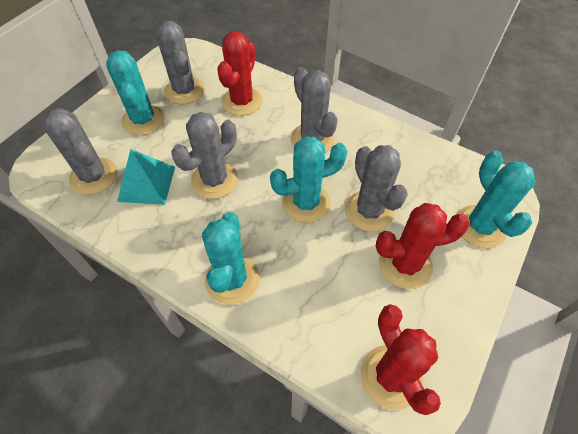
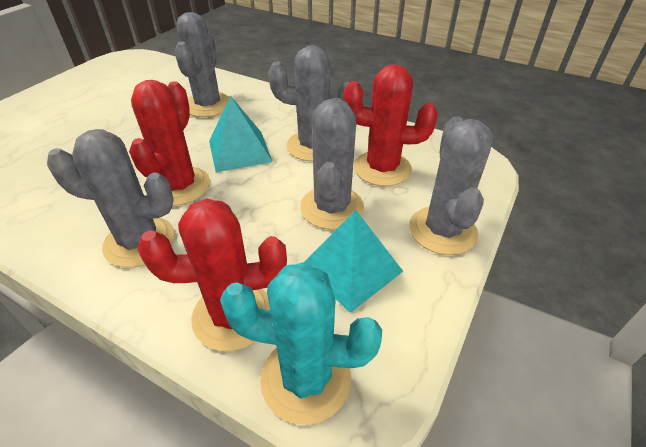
turquoise cactus: 4 -> 1
turquoise pyramid: 1 -> 2

